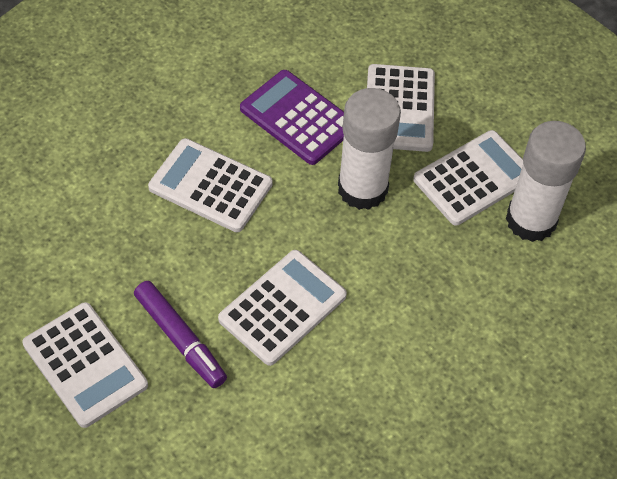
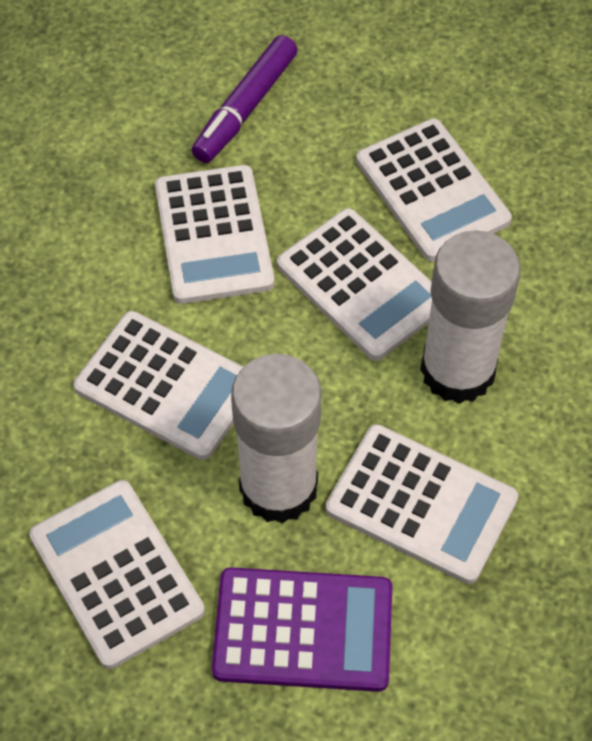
white calculator: 5 -> 6

